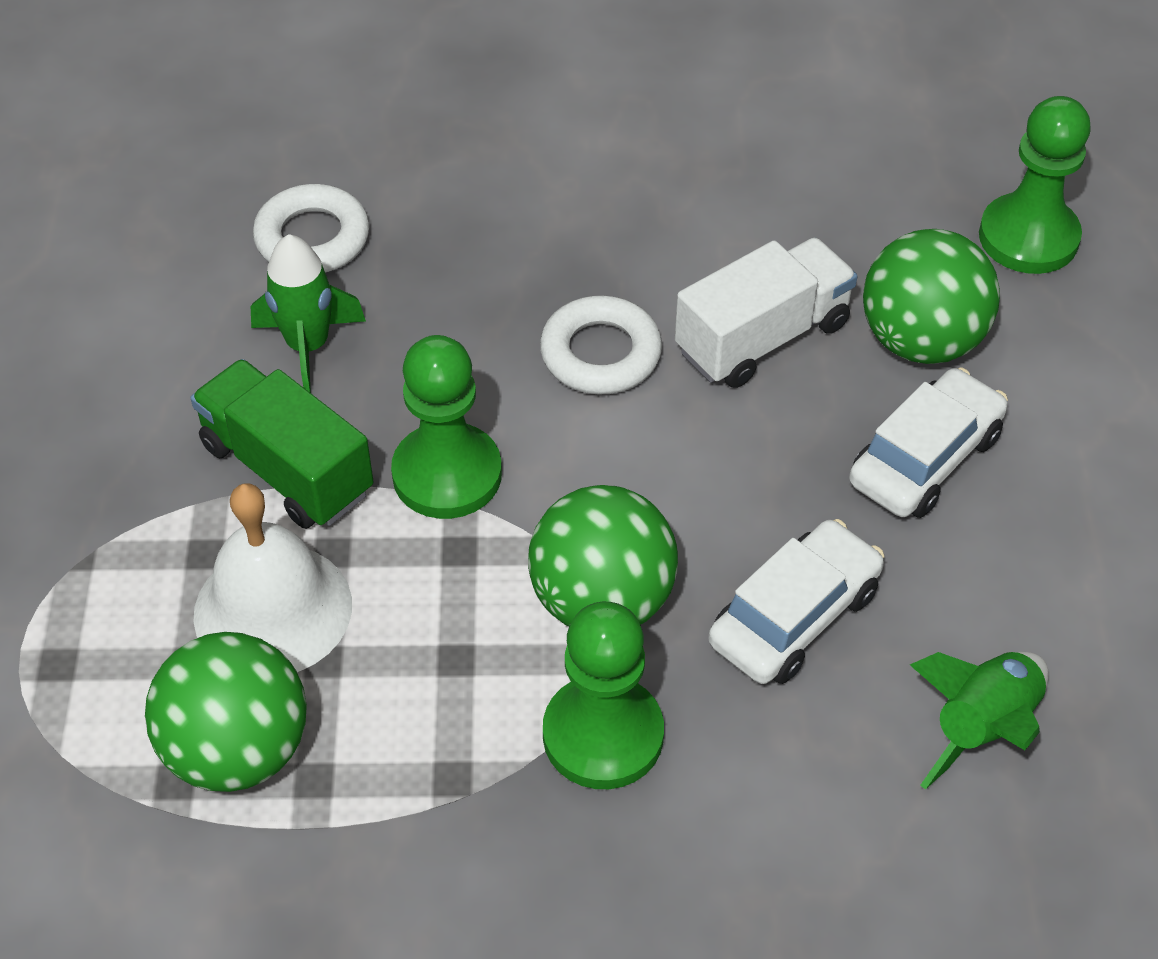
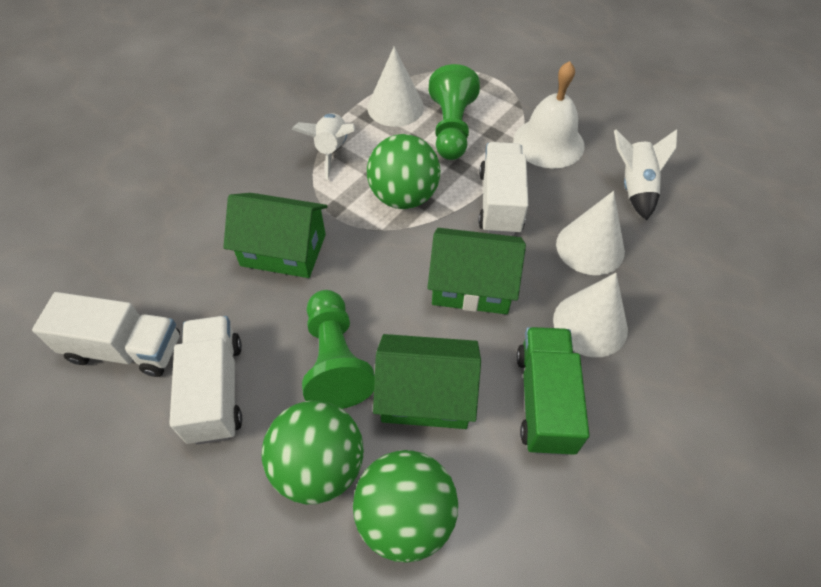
green house: 0 -> 3
green pawn: 3 -> 2
green rocket: 2 -> 0
white car: 2 -> 0
white cone: 0 -> 3
white ring: 2 -> 0
white rocket: 0 -> 2
white truck: 1 -> 3

